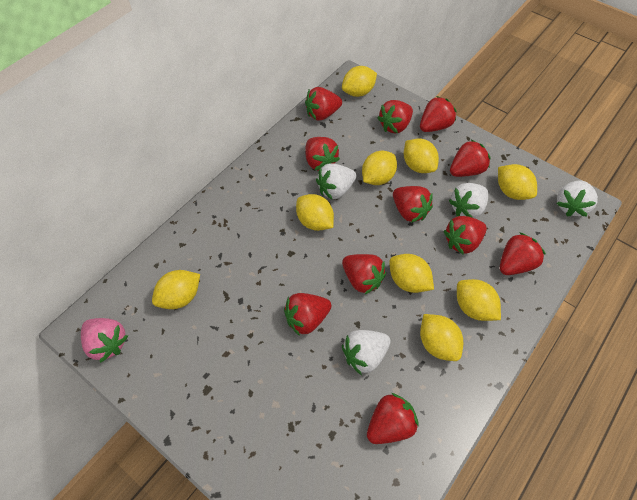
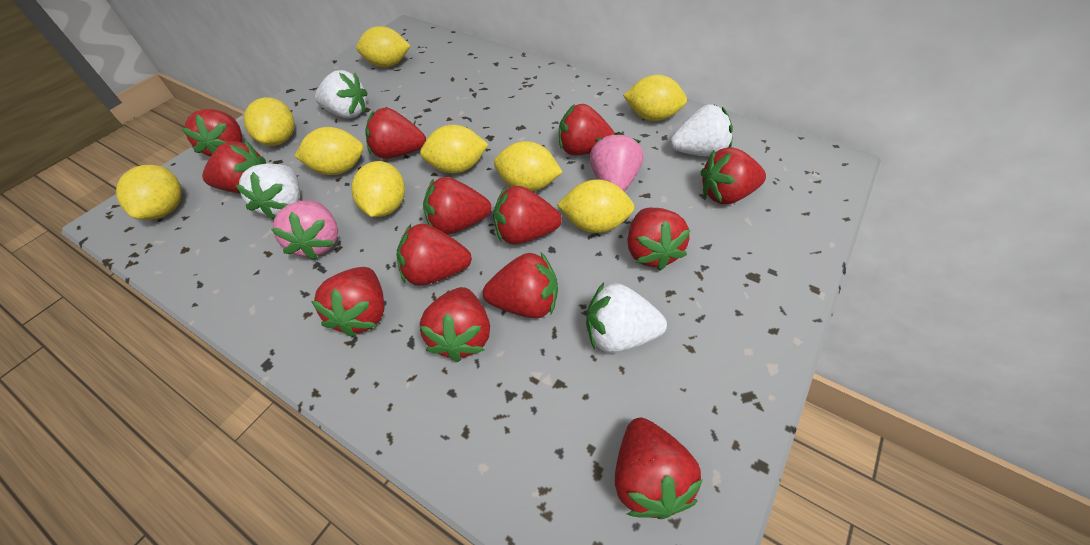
pink strawberry: 1 -> 2
red strawberry: 11 -> 13

